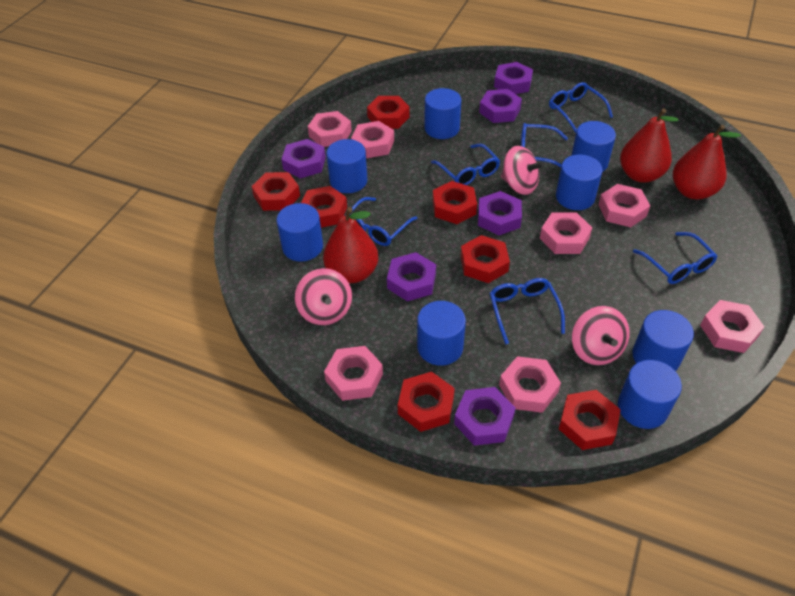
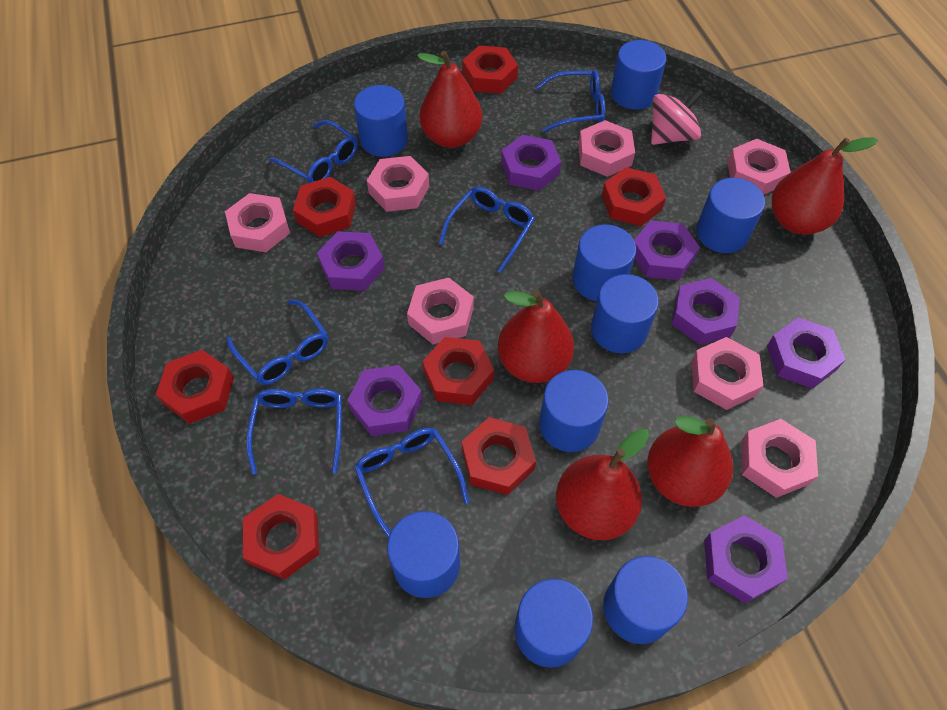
blue cylinder: 8 -> 9
pink spinning top: 3 -> 1
purple nut: 6 -> 7
red pear: 3 -> 5

